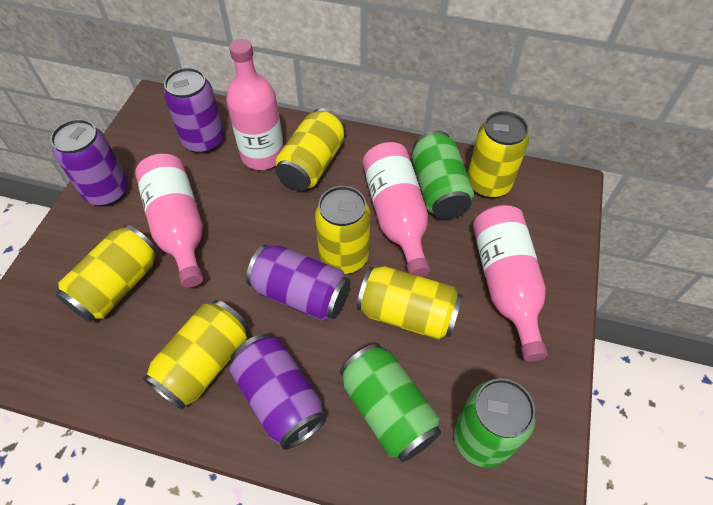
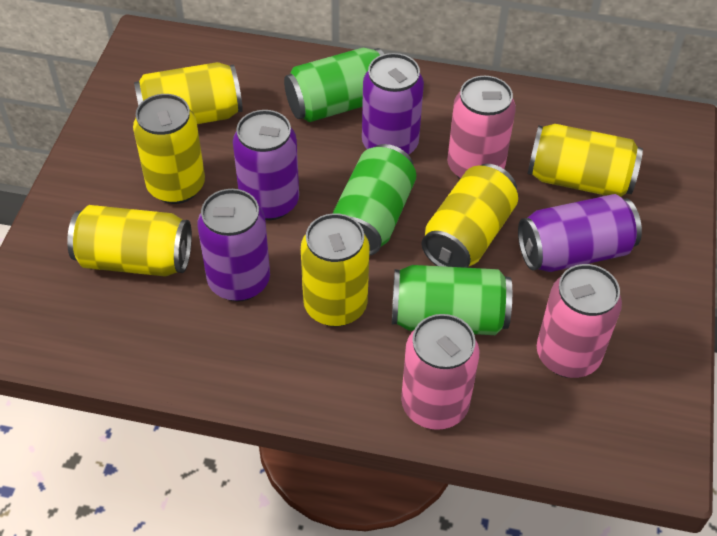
pink bottle: 4 -> 0
pink can: 0 -> 3

